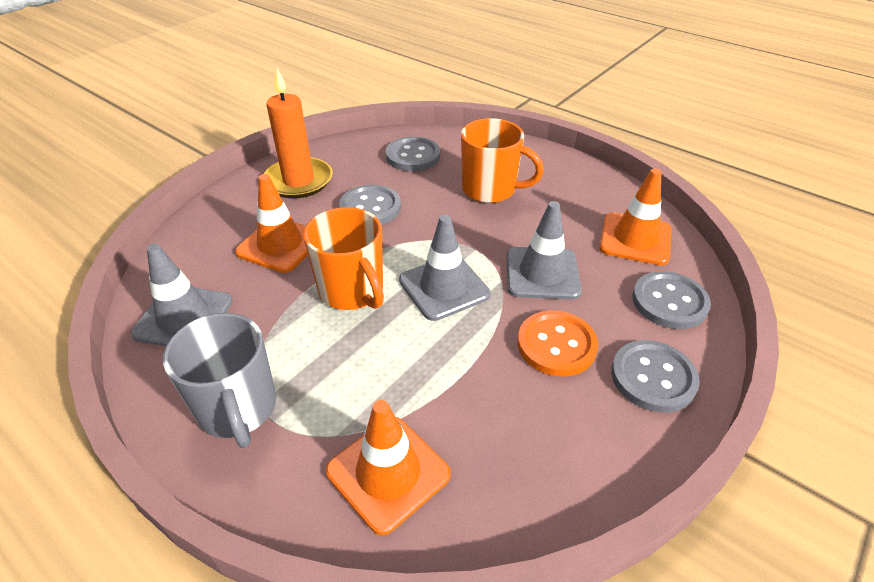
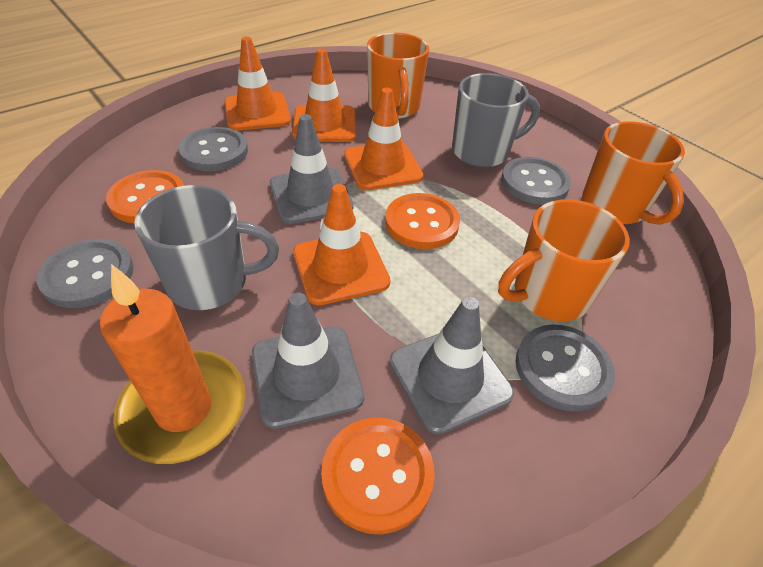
grey mug: 1 -> 2
orange button: 1 -> 3
orange mug: 2 -> 3
orange traffic cone: 3 -> 4

